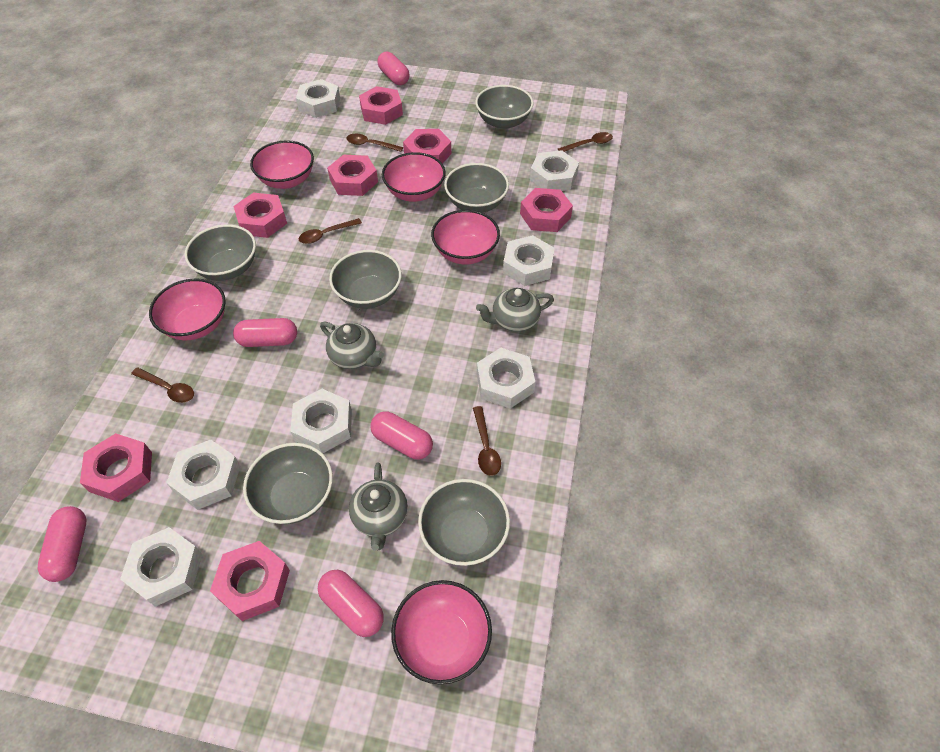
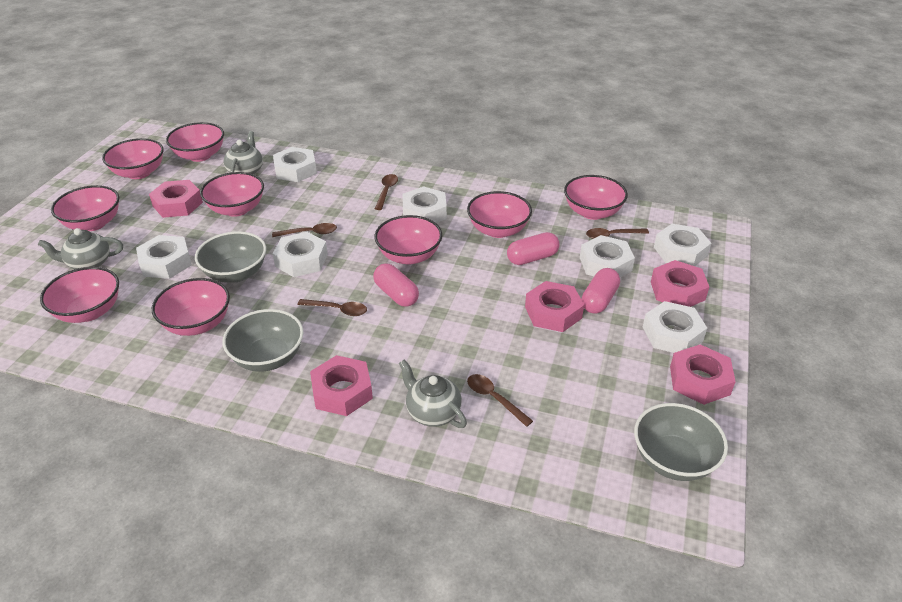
grey bowl: 6 -> 3
pink bowl: 5 -> 9
pink capsule: 5 -> 3
pink nut: 7 -> 5

